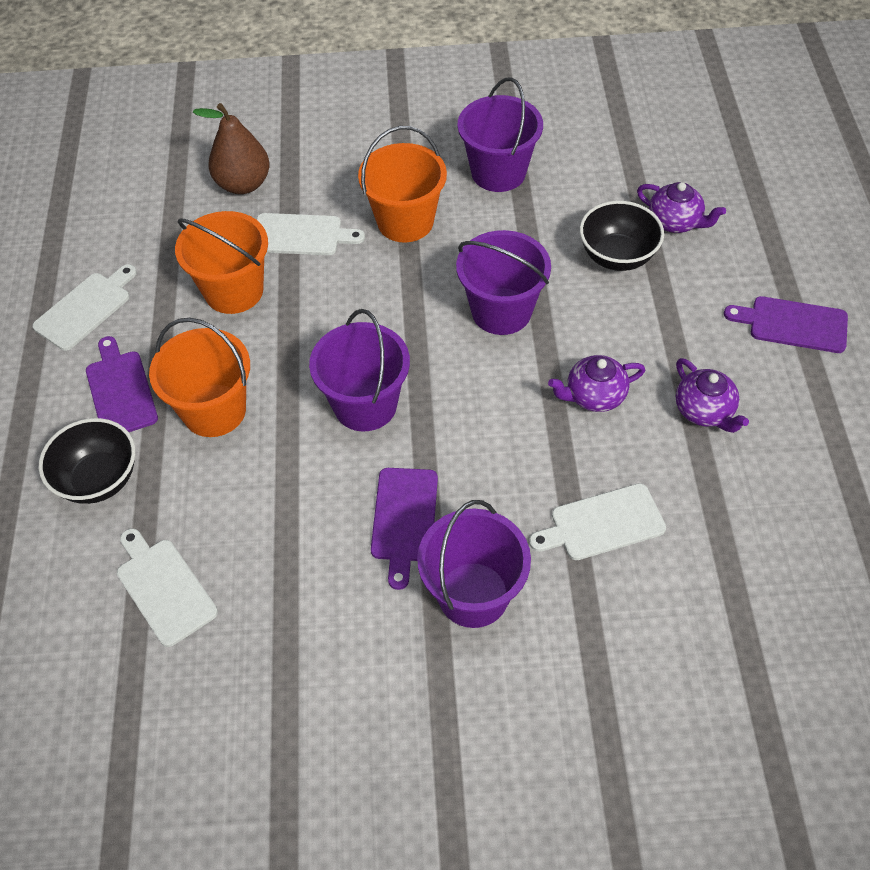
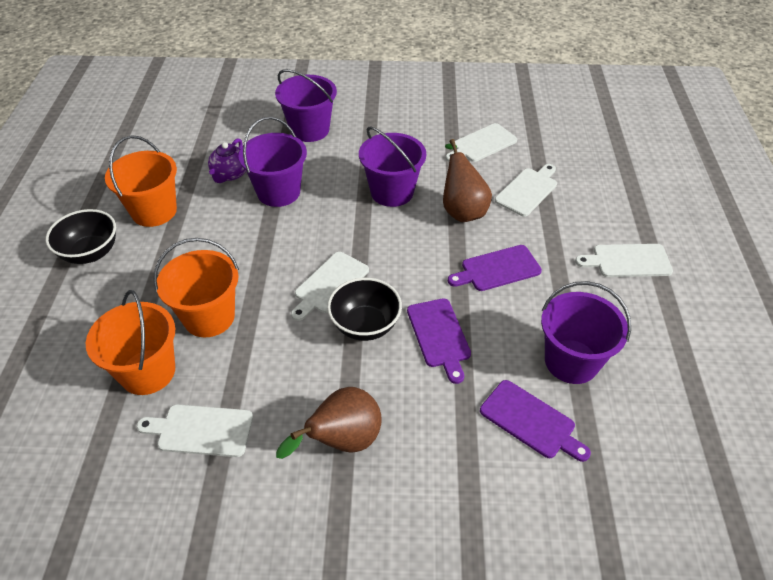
brown pear: 1 -> 2
purple teapot: 3 -> 1
white cutting board: 4 -> 5

